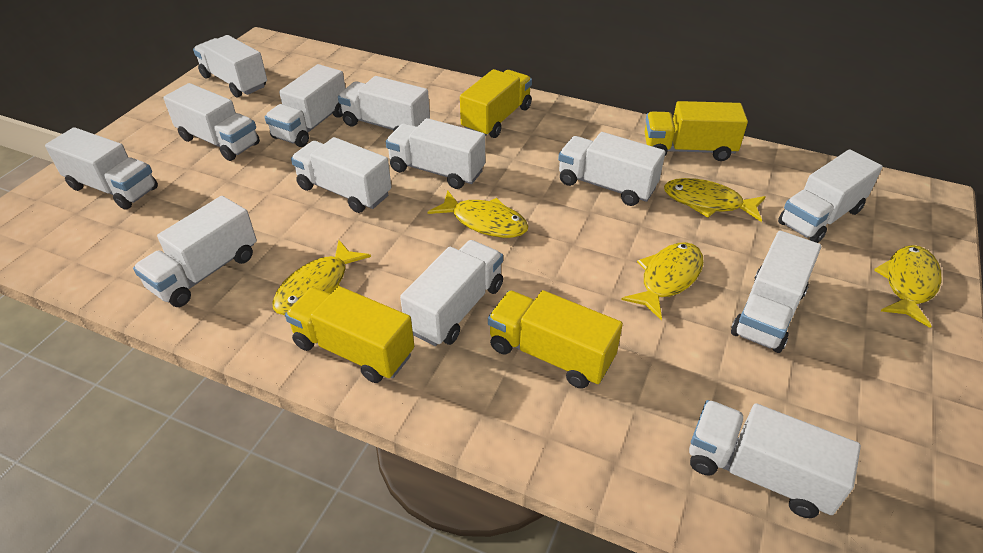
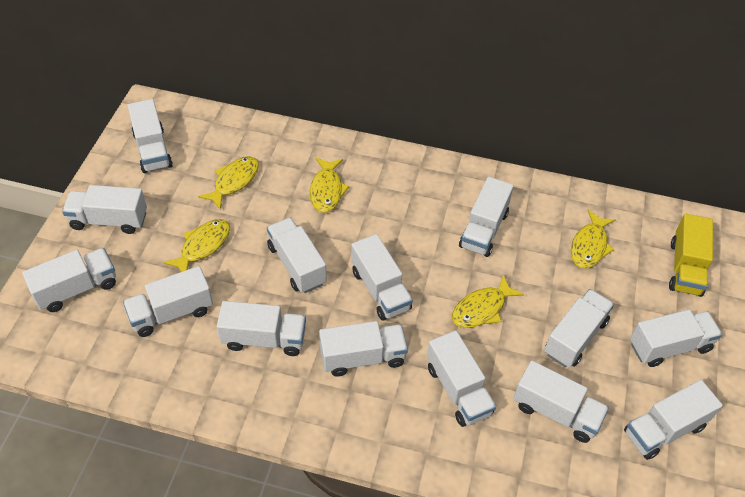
white truck: 13 -> 14
yellow truck: 4 -> 1

